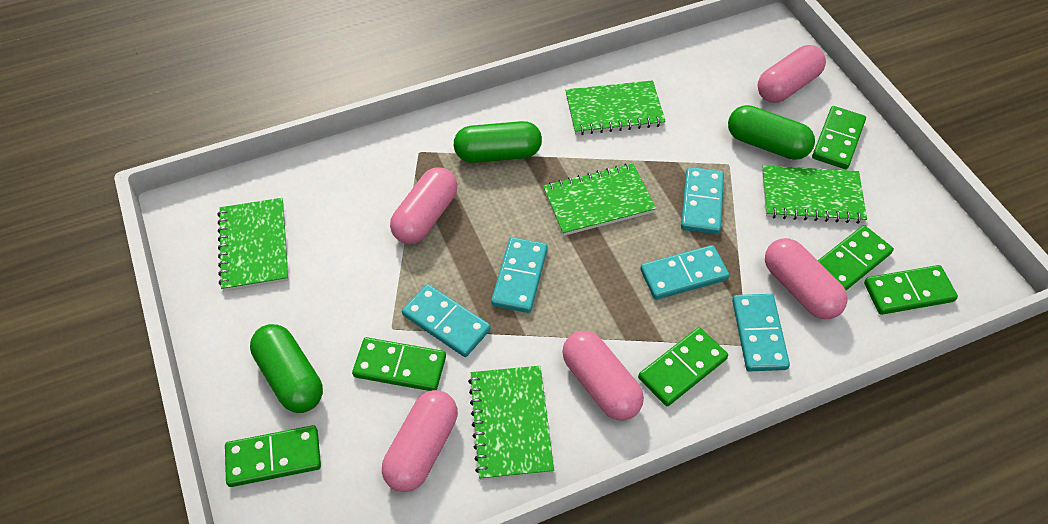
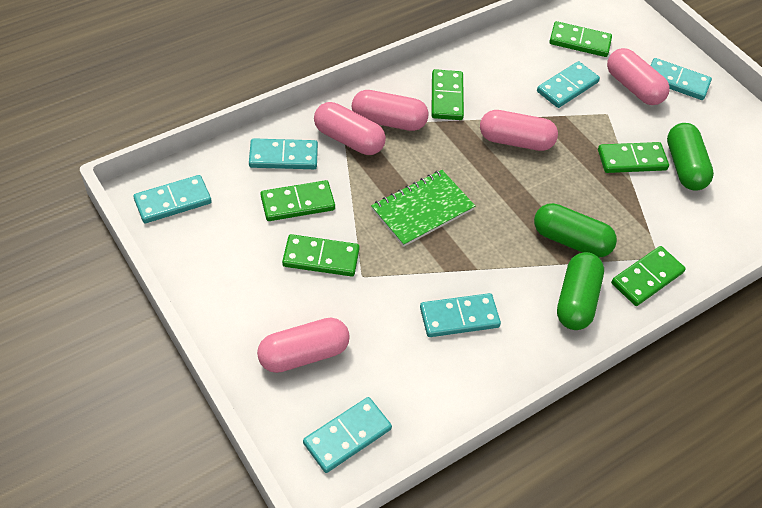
green notebook: 5 -> 1
turquoise domino: 5 -> 6

